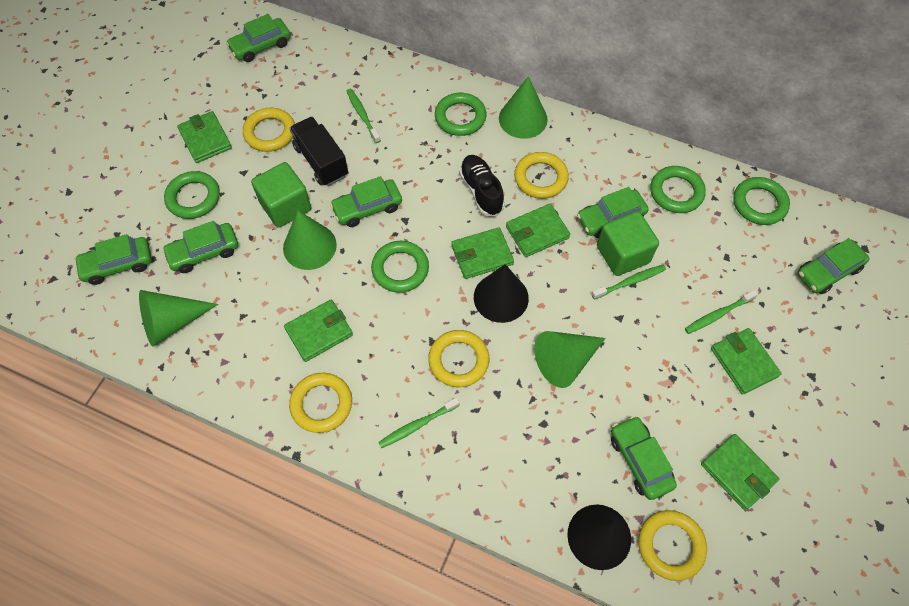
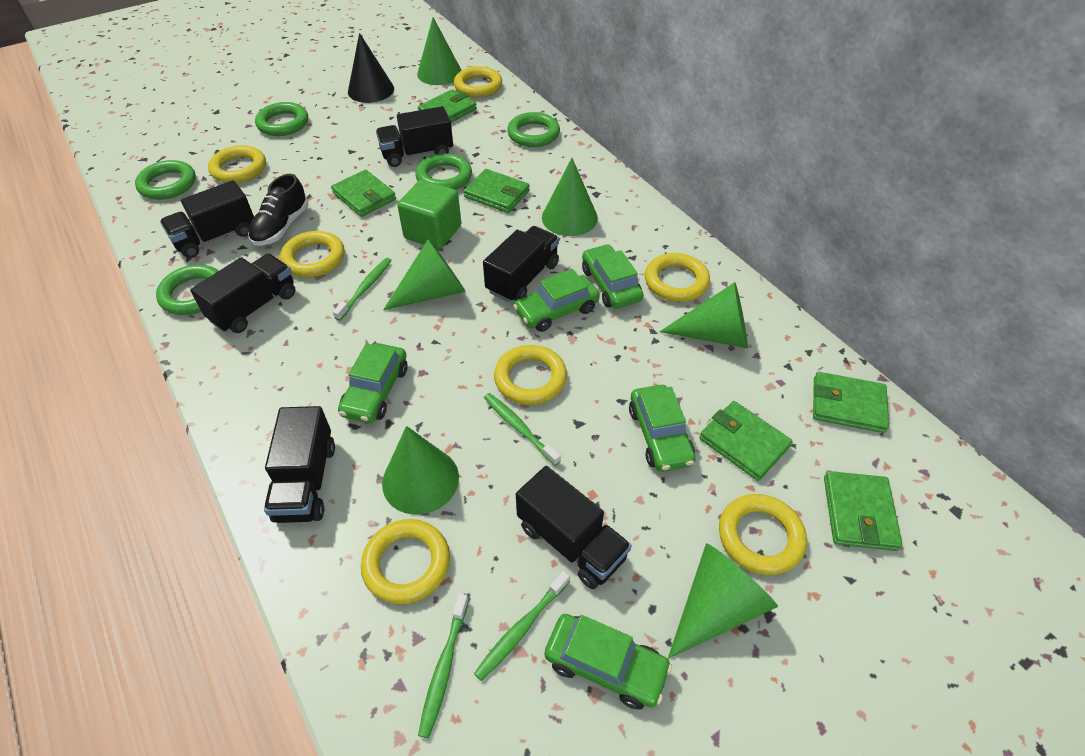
black cone: 2 -> 1
black truck: 1 -> 6
green car: 7 -> 5
green cone: 4 -> 6
green cube: 2 -> 1
yellow ring: 5 -> 7

